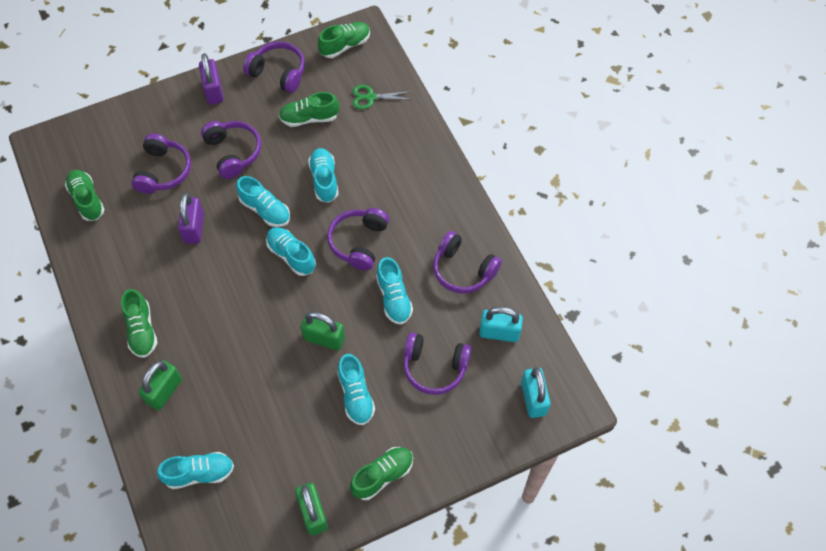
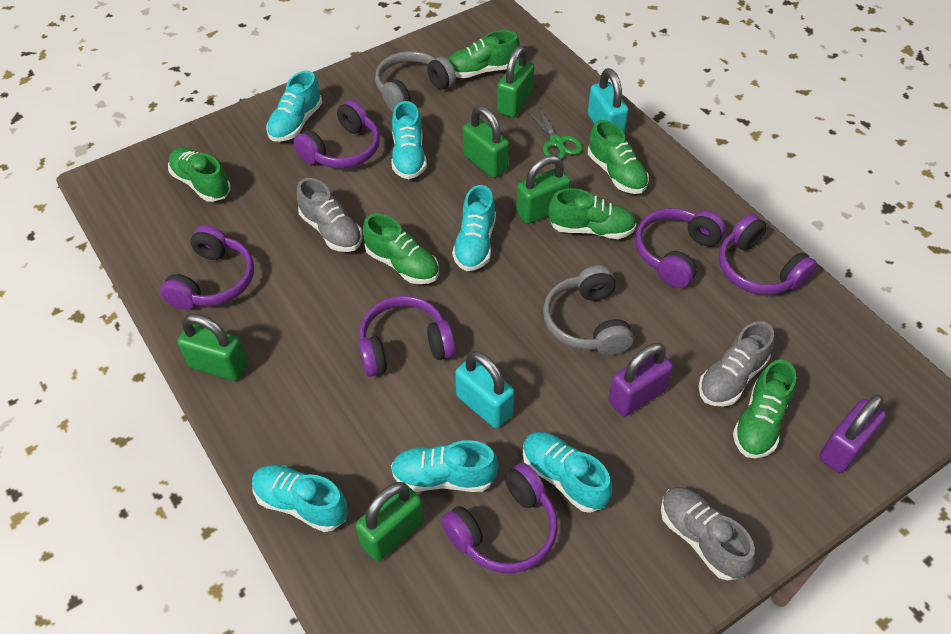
green padlock: 3 -> 5
green shoe: 5 -> 6
grey headphones: 0 -> 2
grey shoe: 0 -> 3

